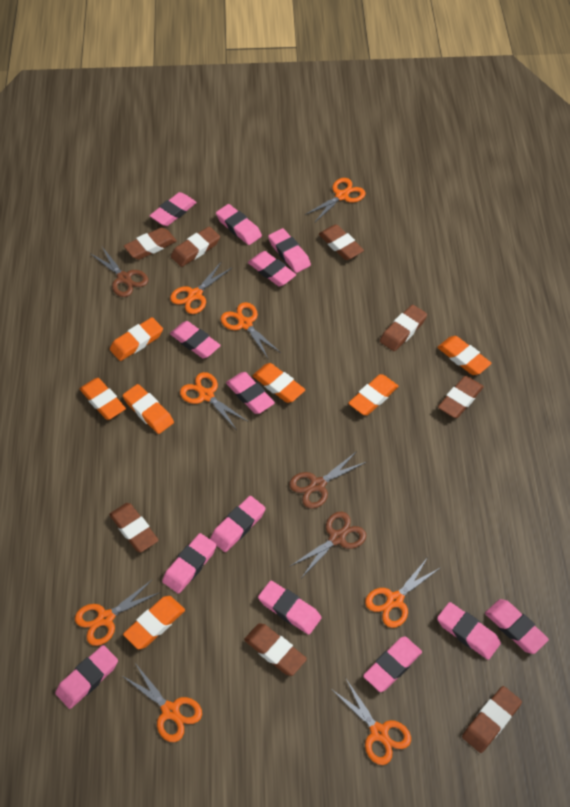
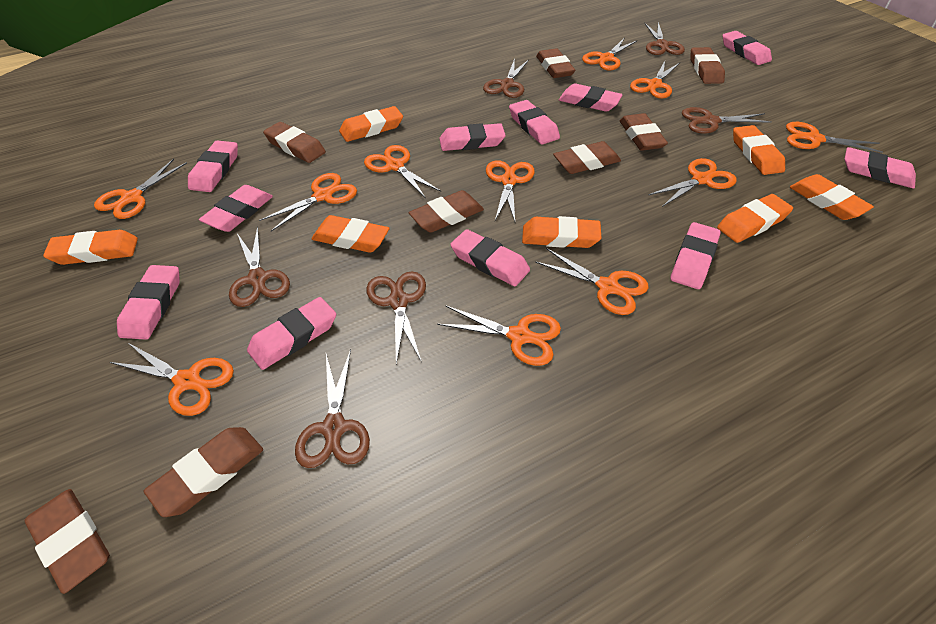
brown scissors: 3 -> 6
orange scissors: 8 -> 11
pink eraser: 13 -> 11

